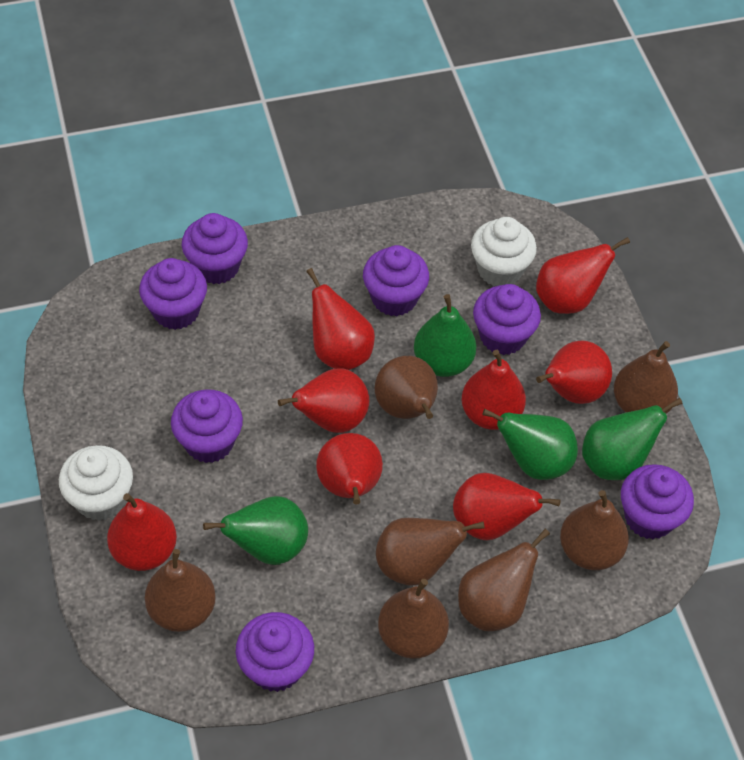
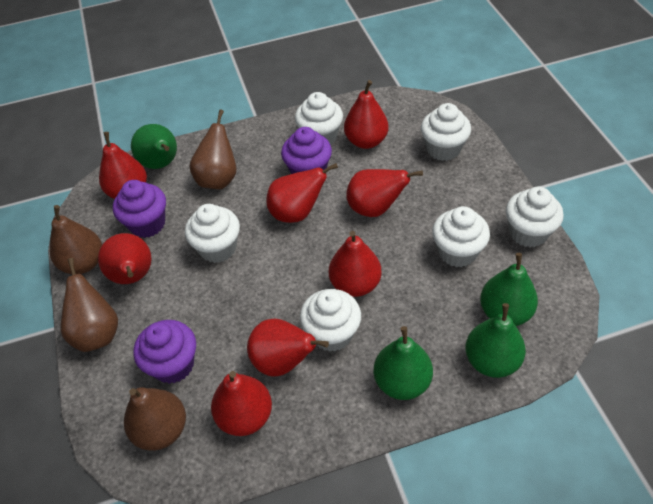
brown pear: 7 -> 4
purple cupcake: 7 -> 3
white cupcake: 2 -> 6

